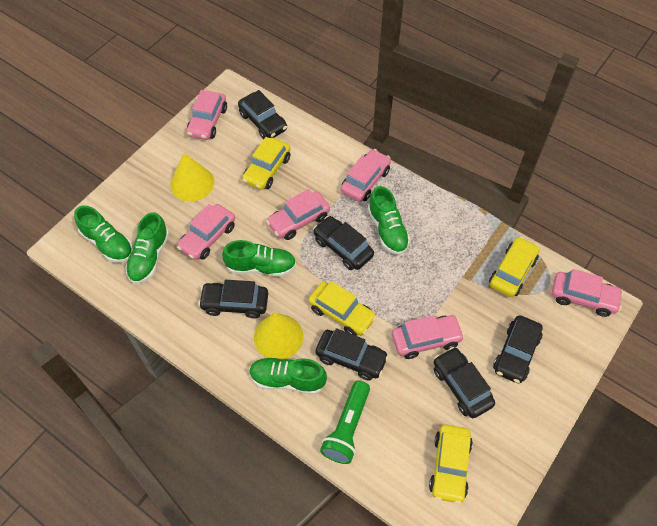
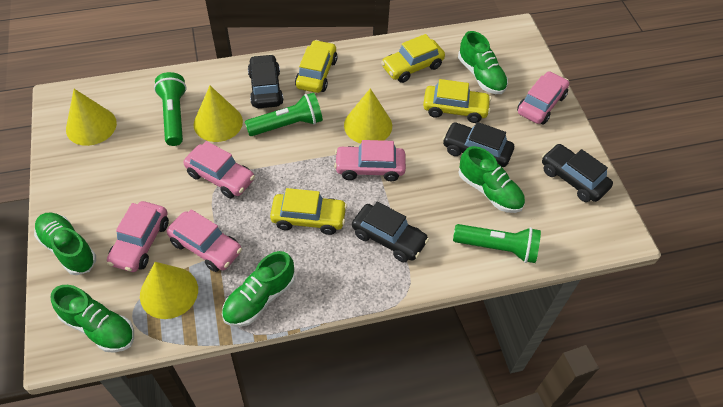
black car: 6 -> 4
green flashlight: 1 -> 3
pink car: 6 -> 5
yellow cone: 2 -> 4

